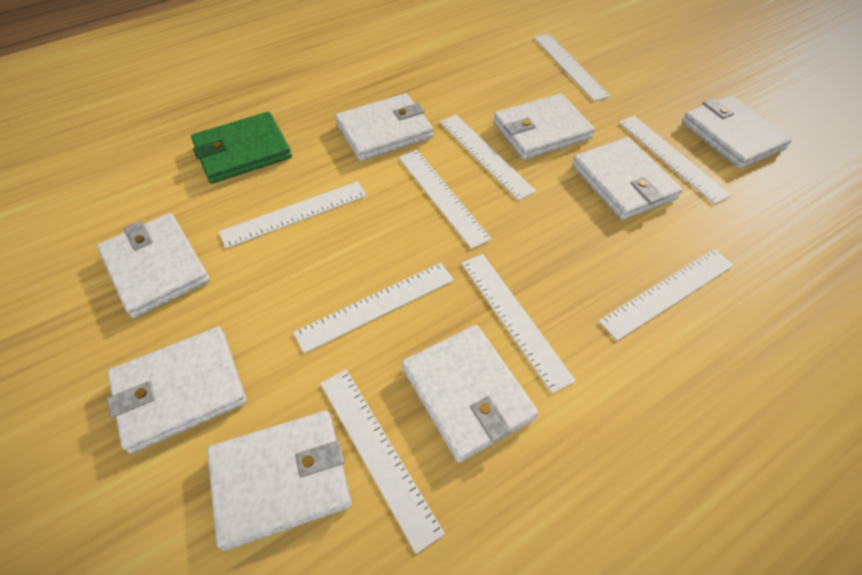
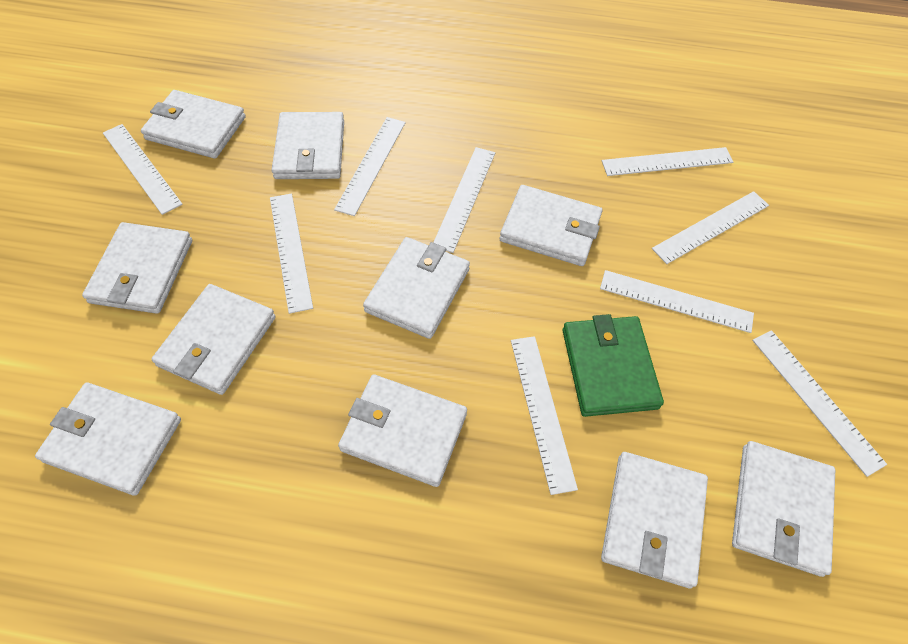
white wallet: 8 -> 10

